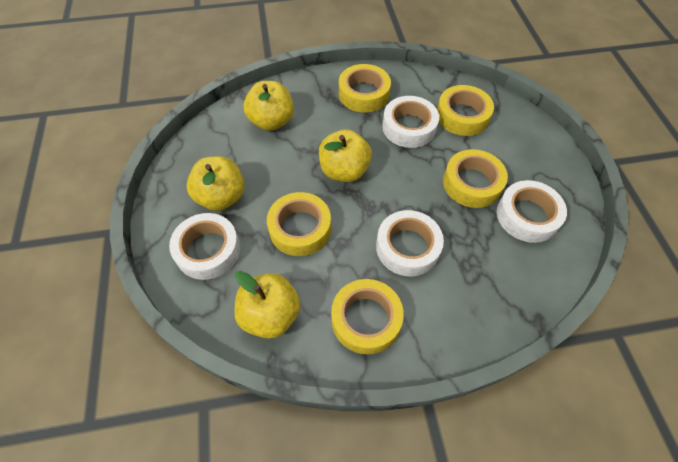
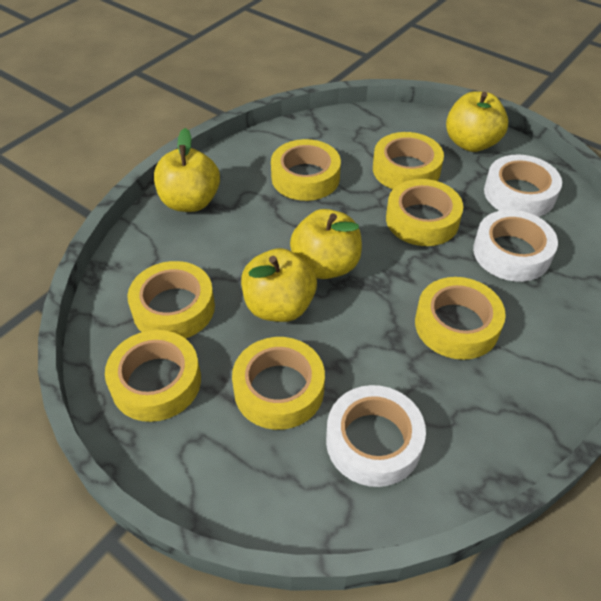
white tape: 4 -> 3
yellow tape: 5 -> 7

